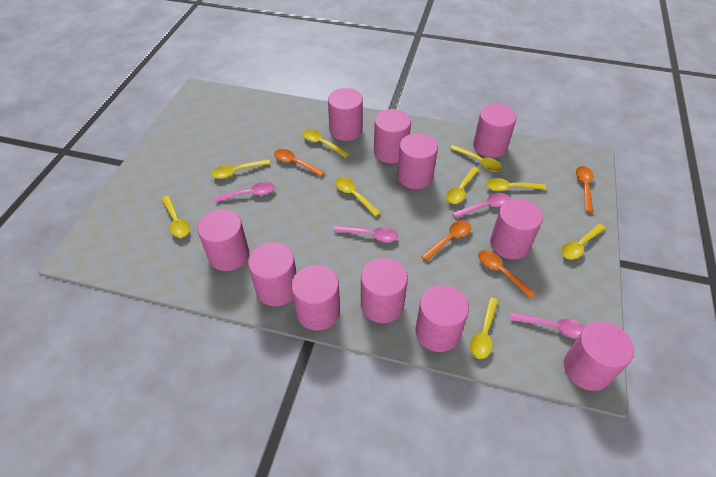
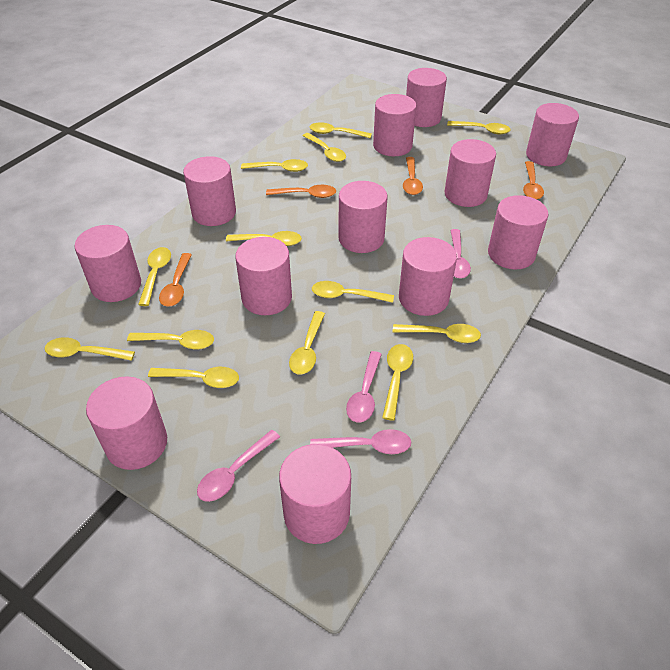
pink cylinder: 11 -> 12
yellow spoon: 9 -> 13

